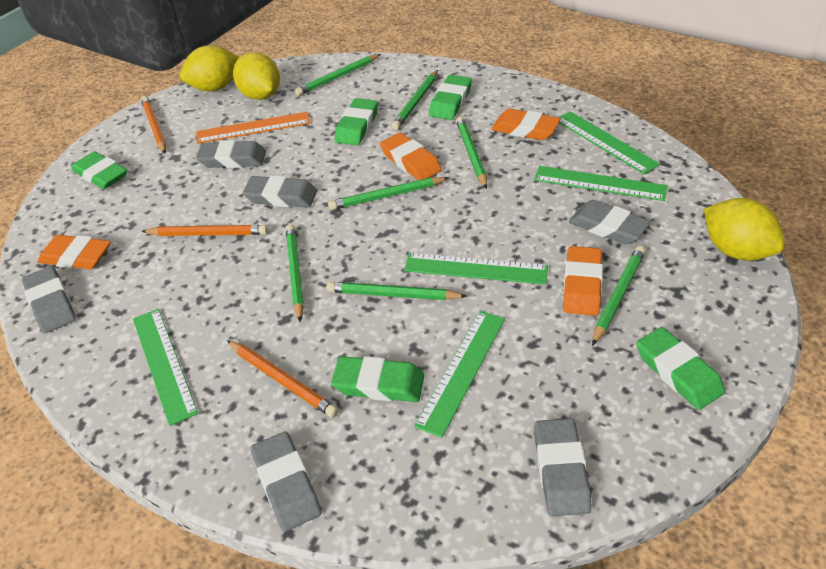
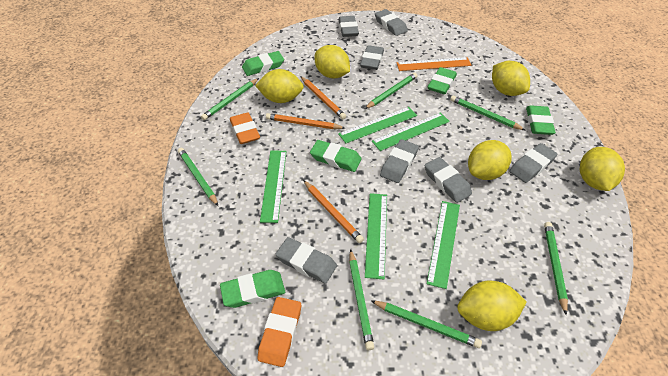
grey eraser: 6 -> 7
orange eraser: 4 -> 2
yellow lemon: 3 -> 6

